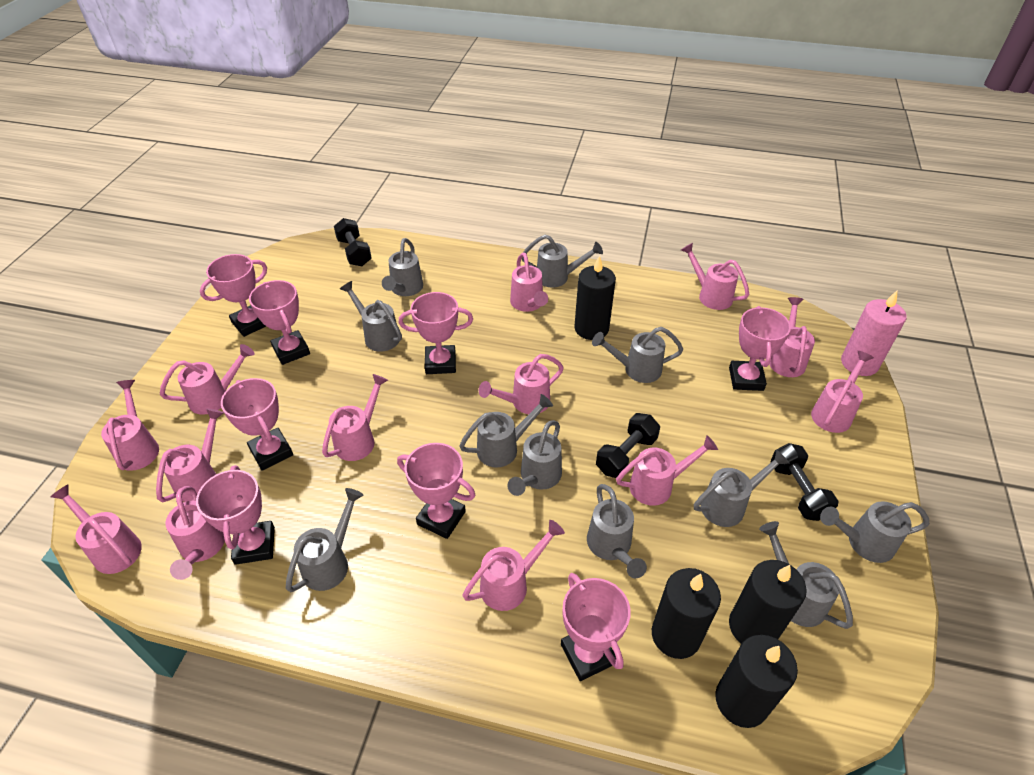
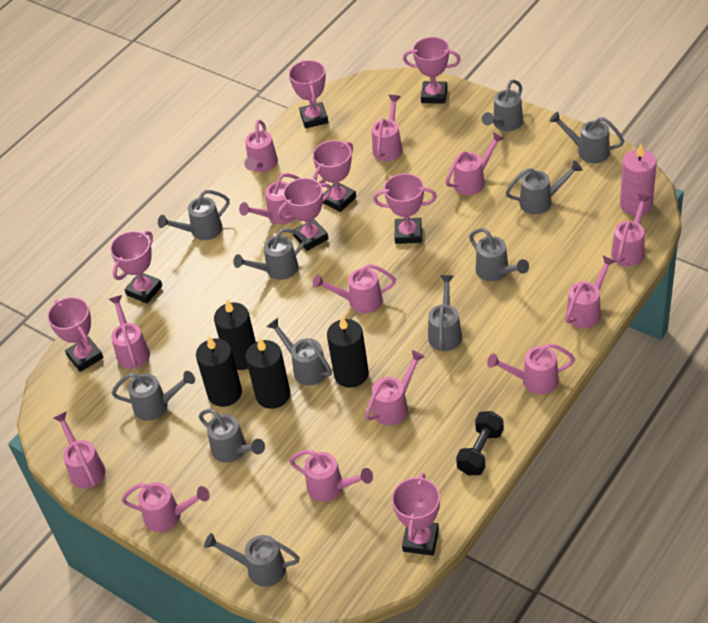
black dumbbell: 3 -> 1

